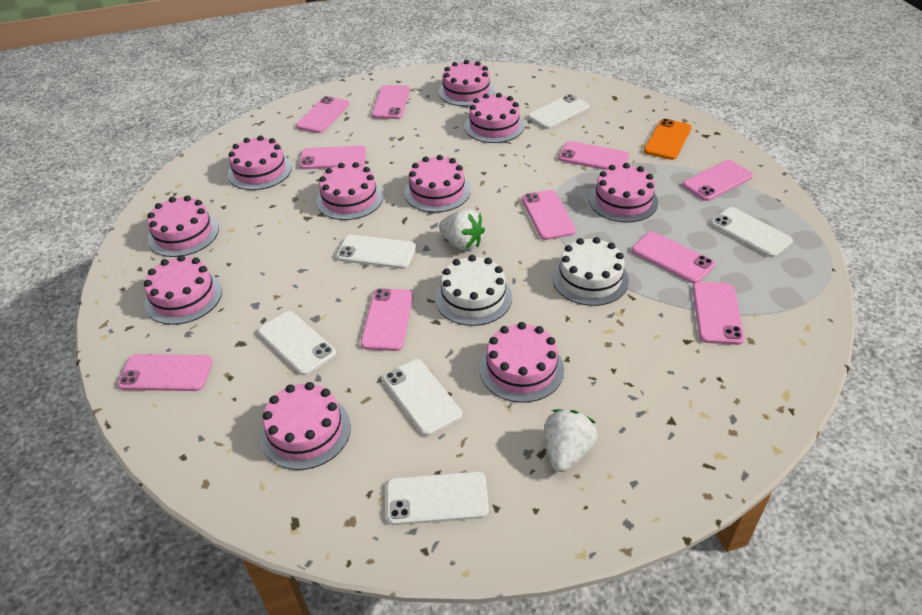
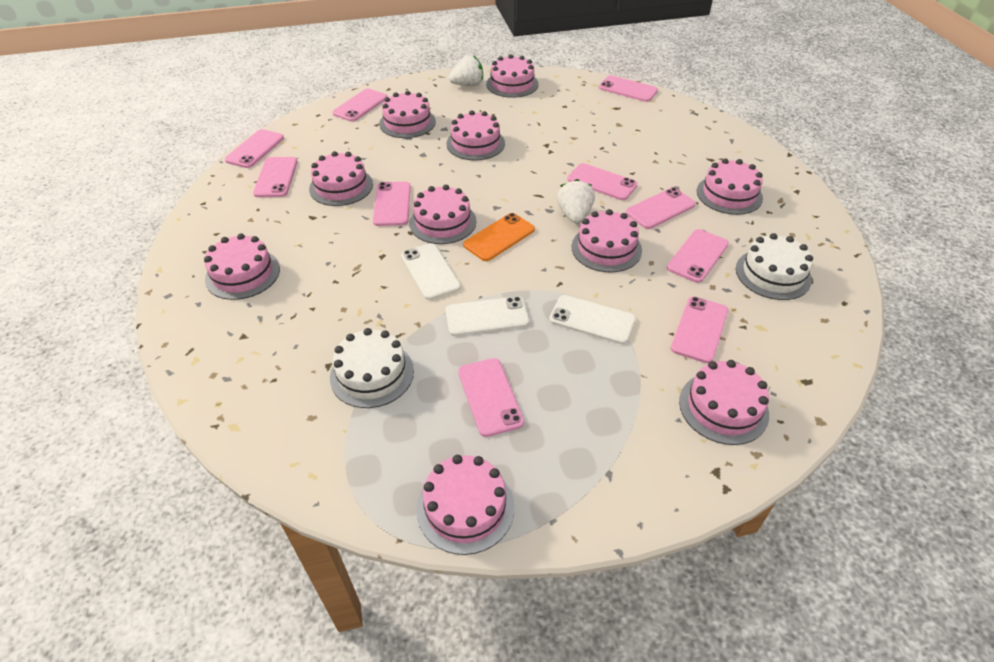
white phone: 6 -> 3

